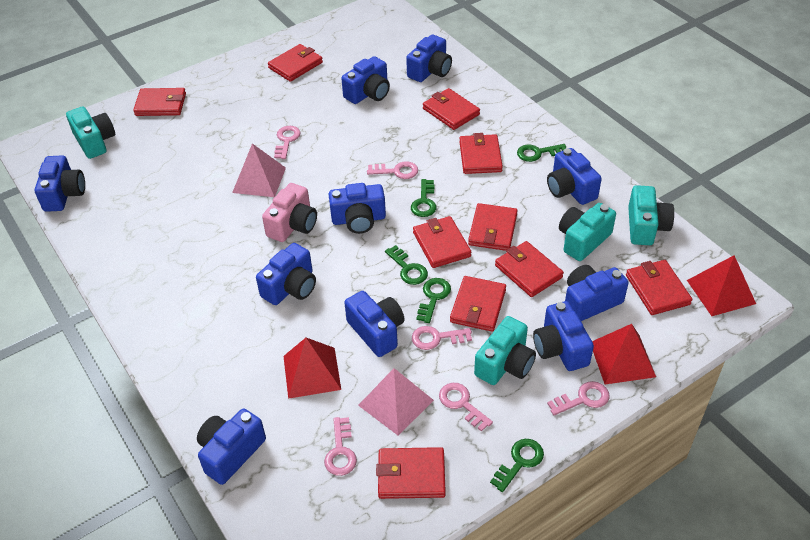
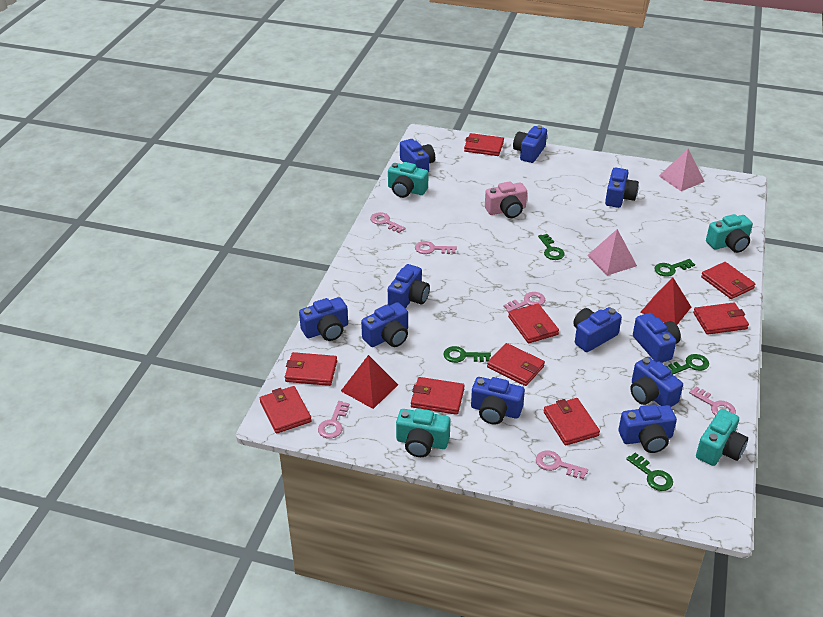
blue camera: 10 -> 11
red pyramid: 3 -> 2
red wallet: 10 -> 9

